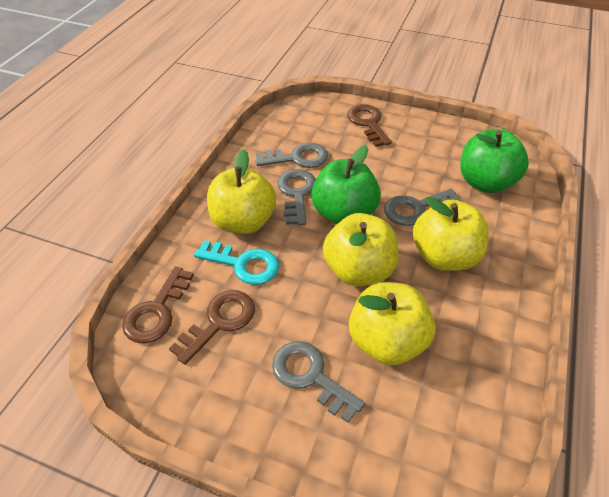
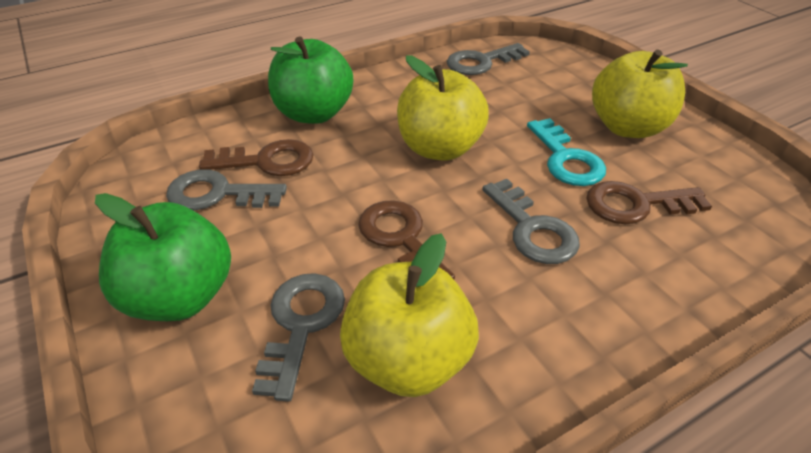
yellow apple: 4 -> 3

